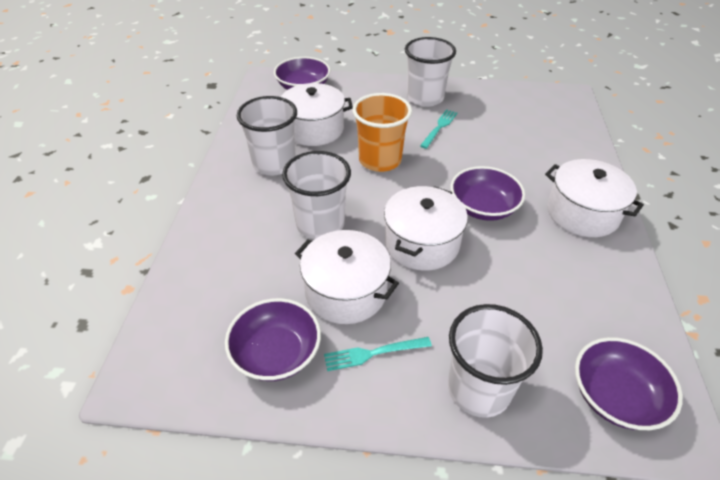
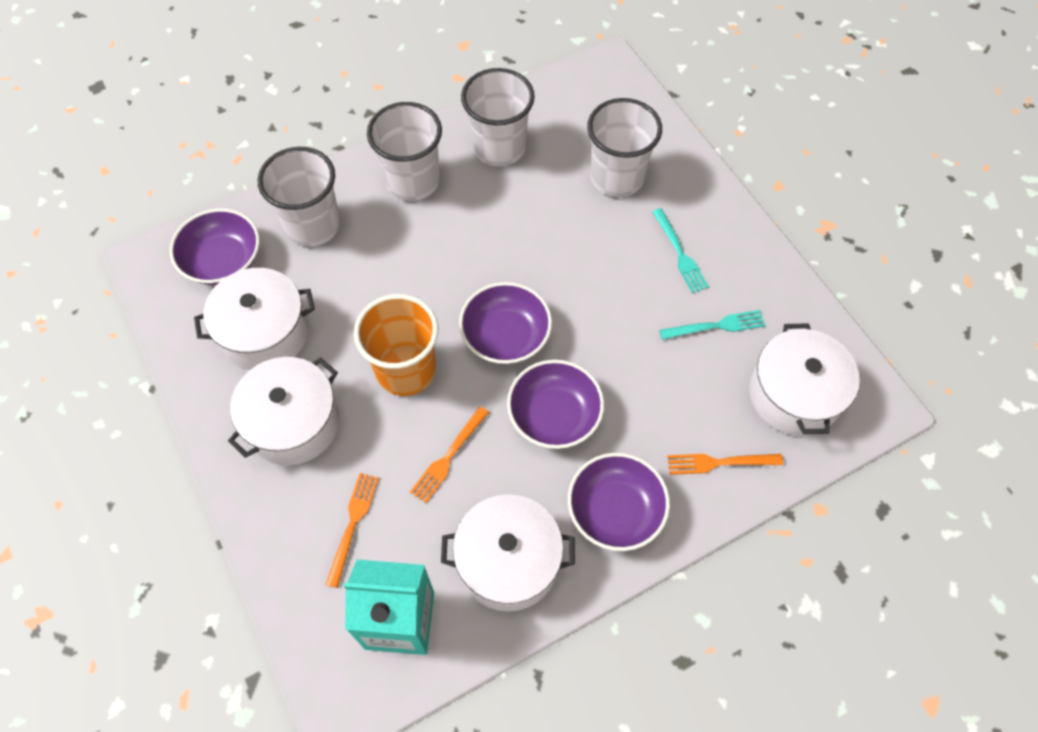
orange fork: 0 -> 3
turquoise carton: 0 -> 1

